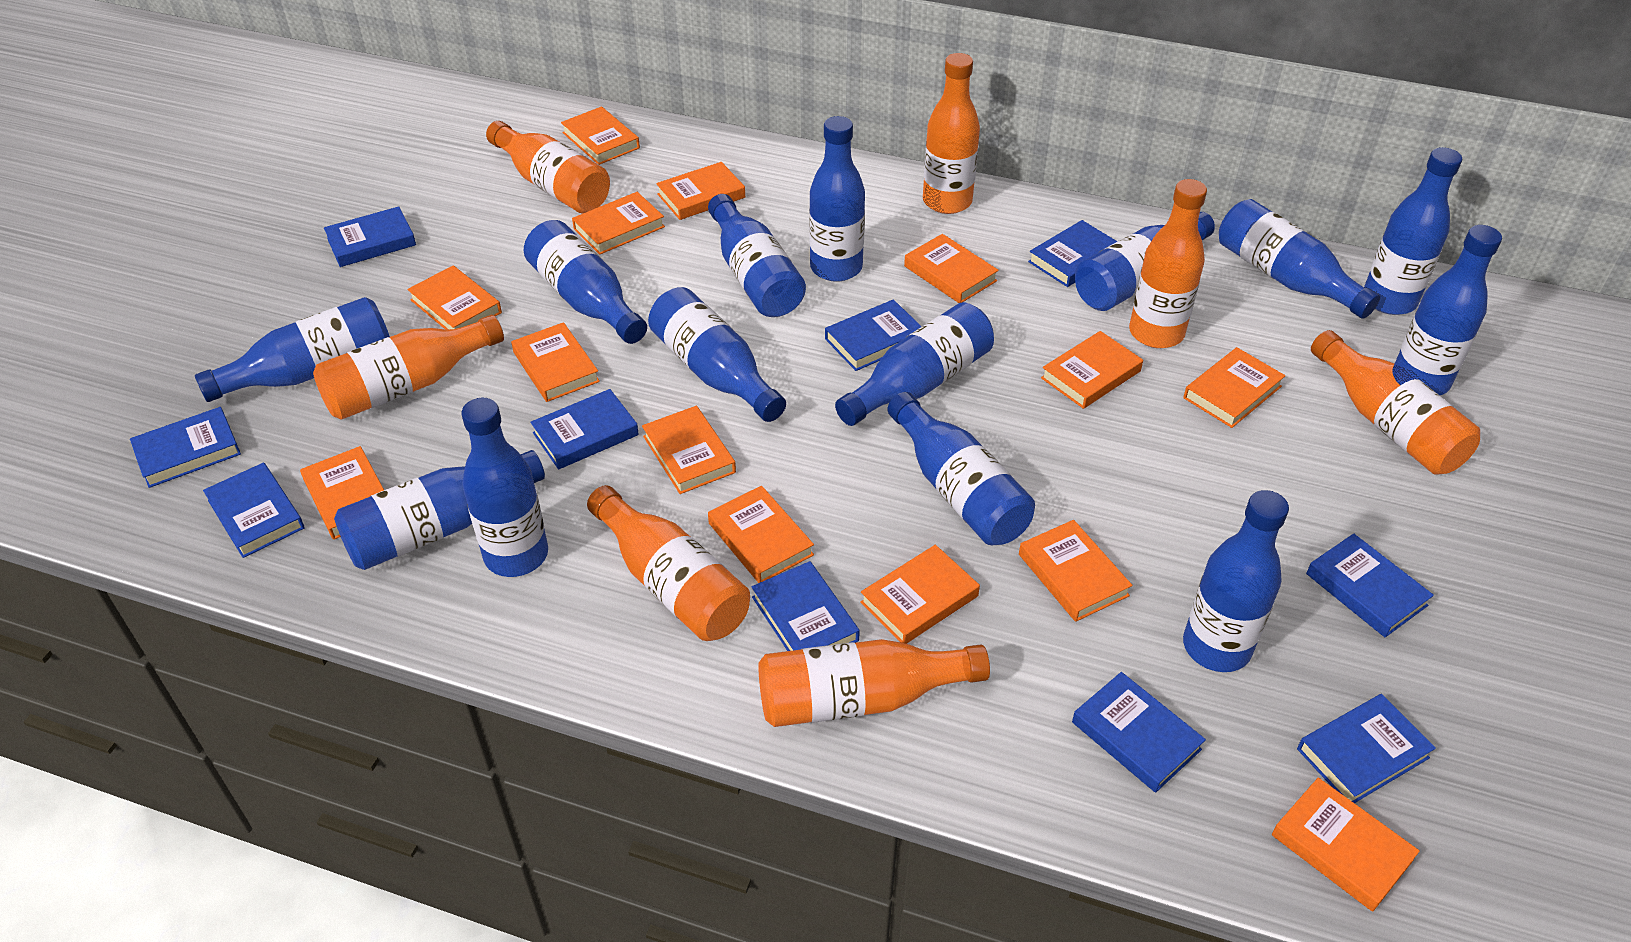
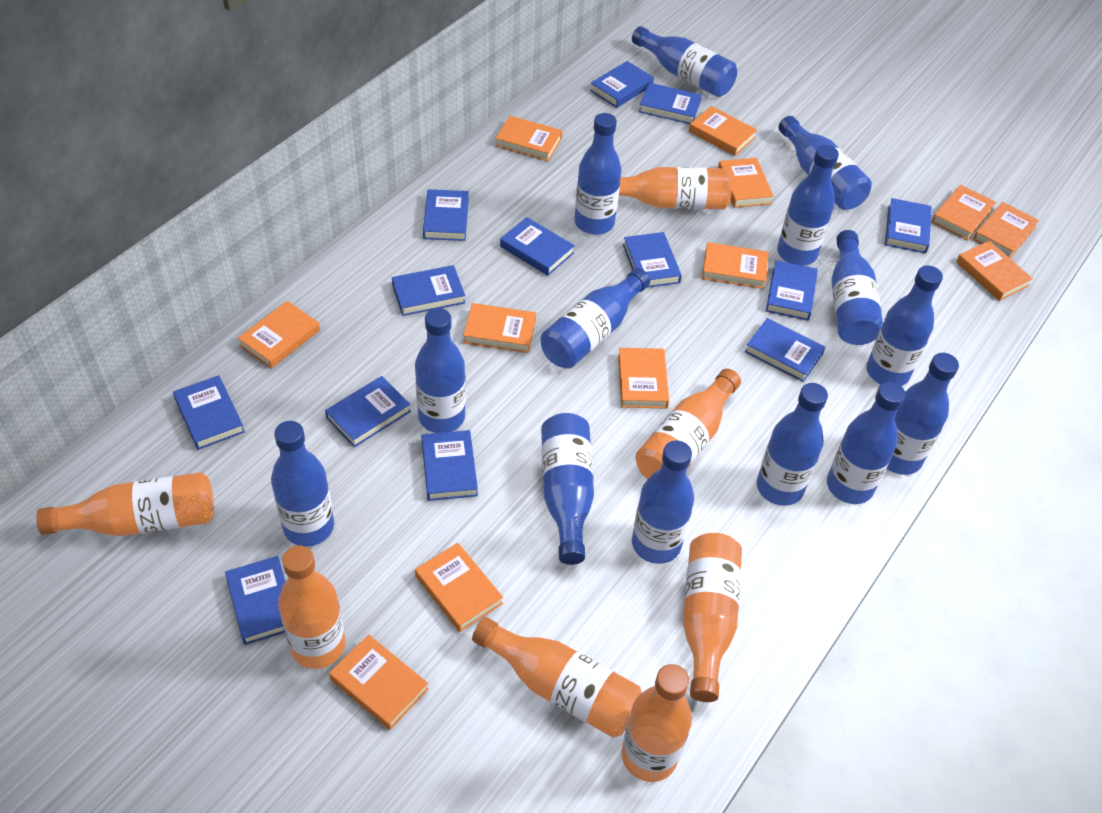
blue book: 10 -> 13
orange book: 14 -> 12

